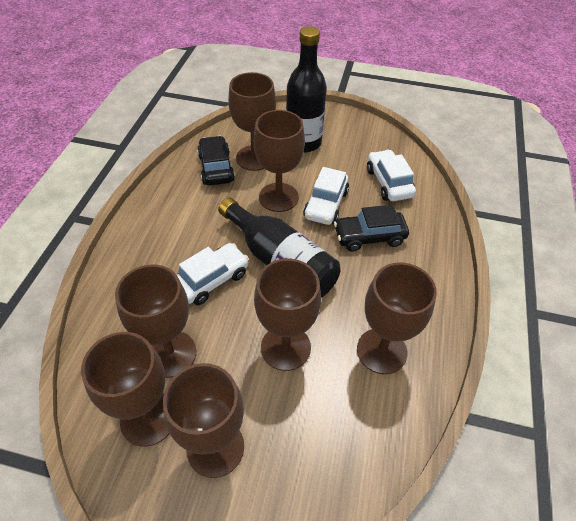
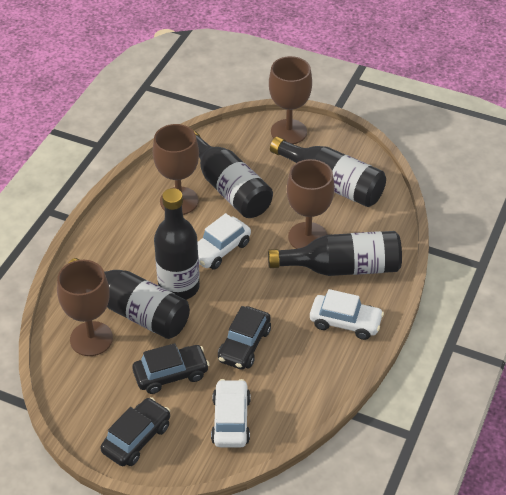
black bottle: 2 -> 5
black car: 2 -> 3
brown goblet: 7 -> 4

